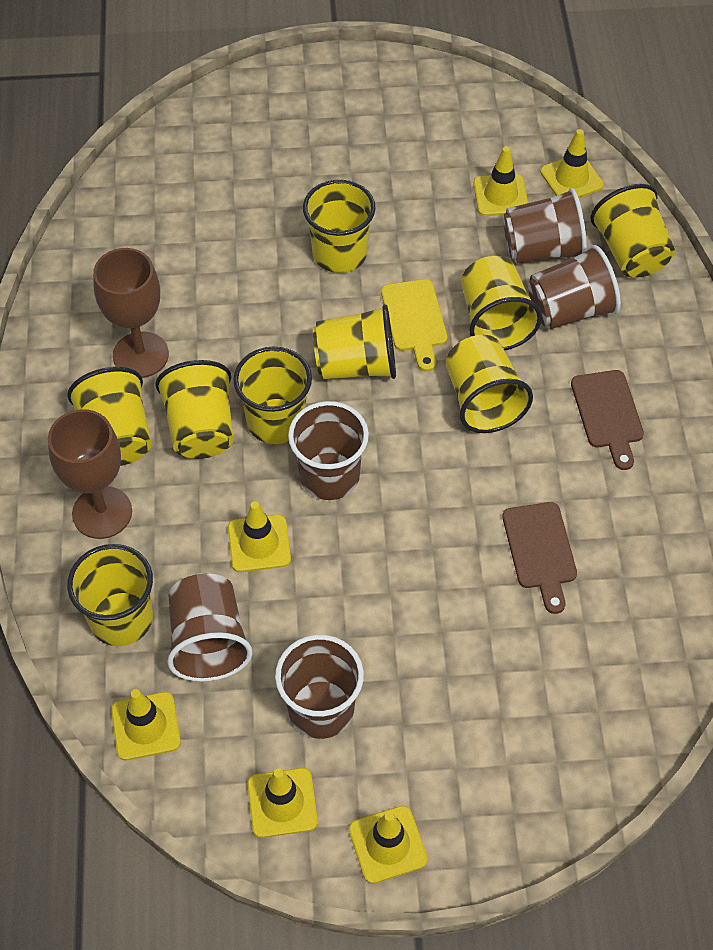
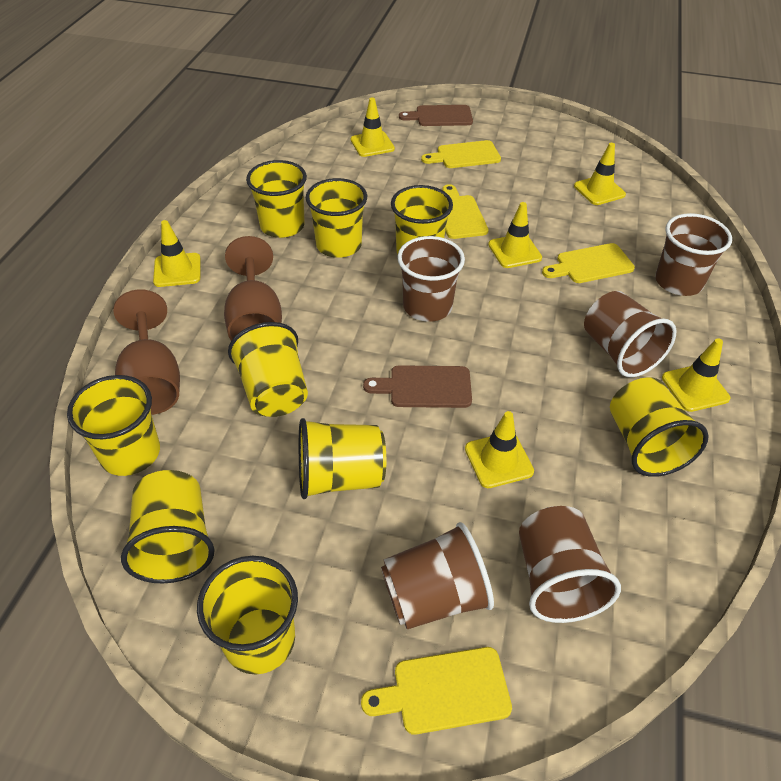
yellow cutting board: 1 -> 4

